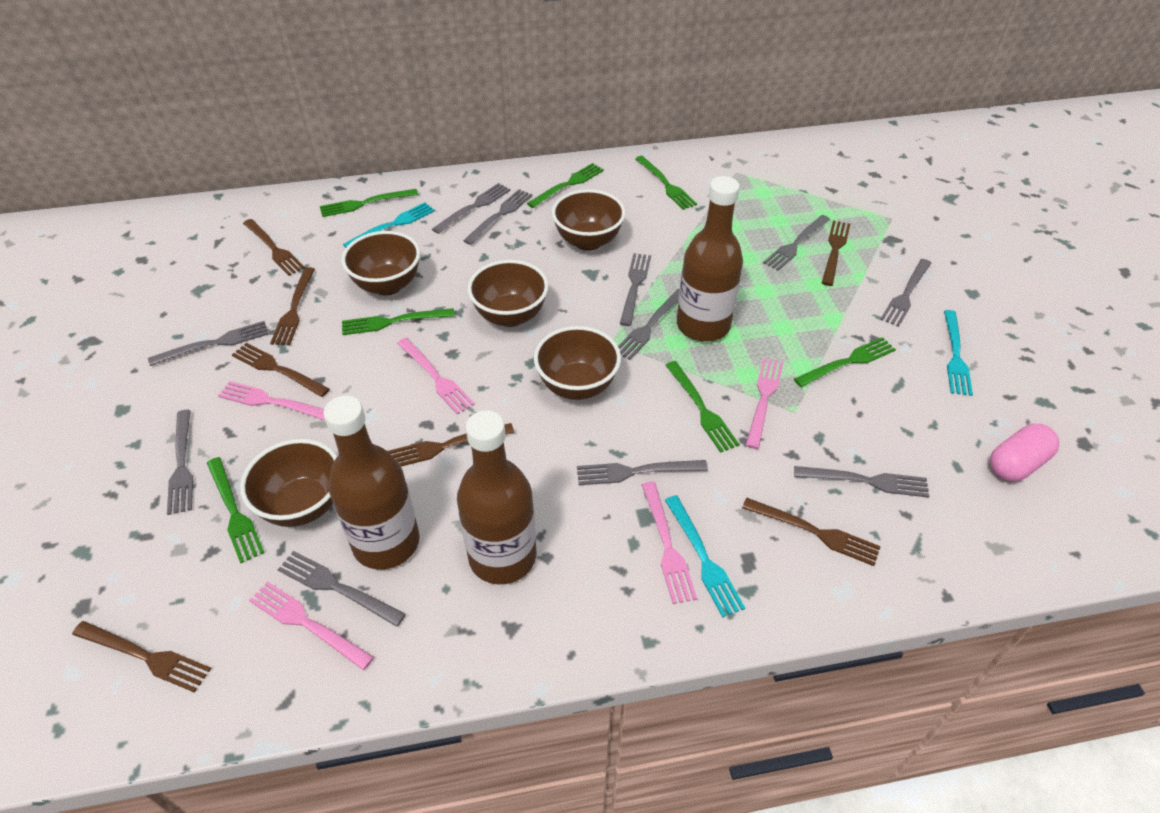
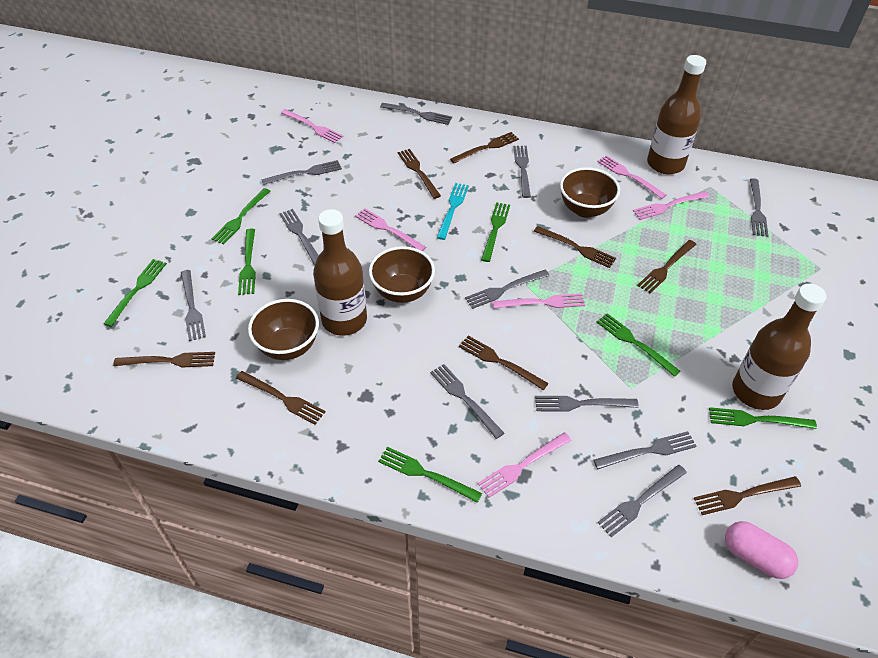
brown bowl: 5 -> 3
brown fork: 7 -> 8
pink fork: 5 -> 6
turquoise fork: 3 -> 1

